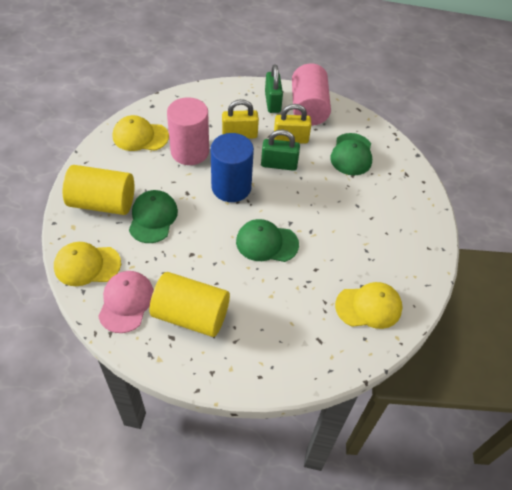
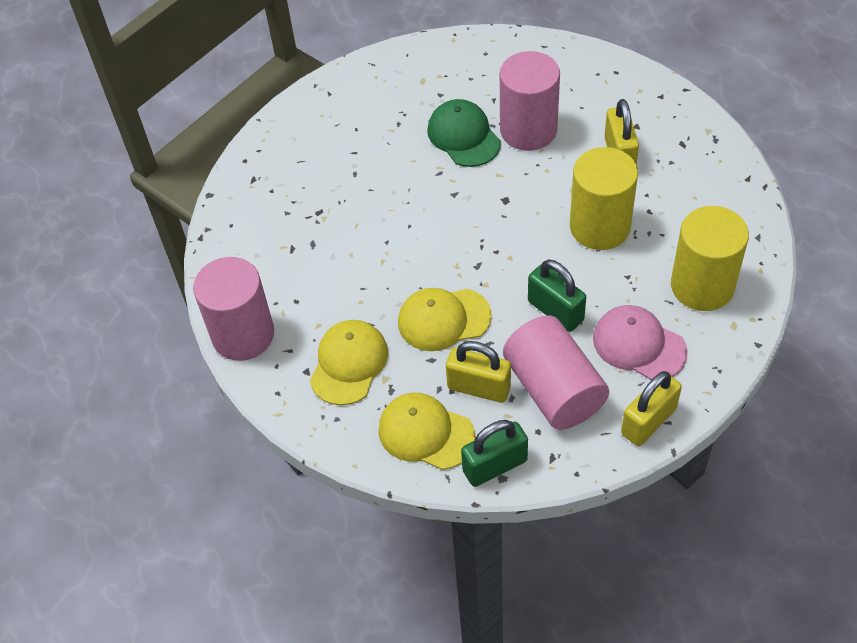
blue cylinder: 1 -> 0
green cap: 3 -> 1
pink cylinder: 2 -> 3
yellow padlock: 2 -> 3

